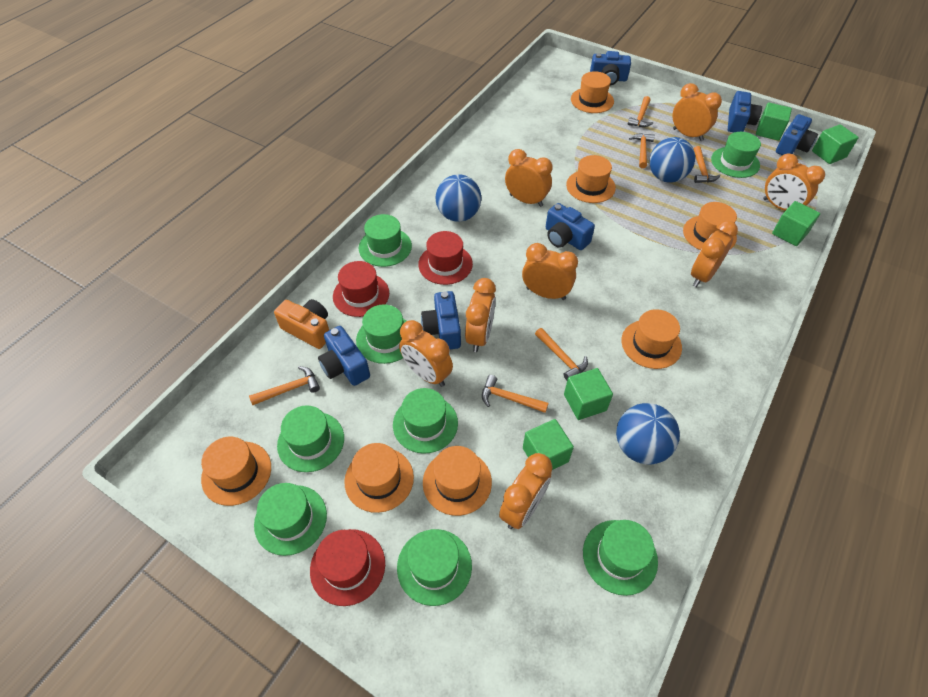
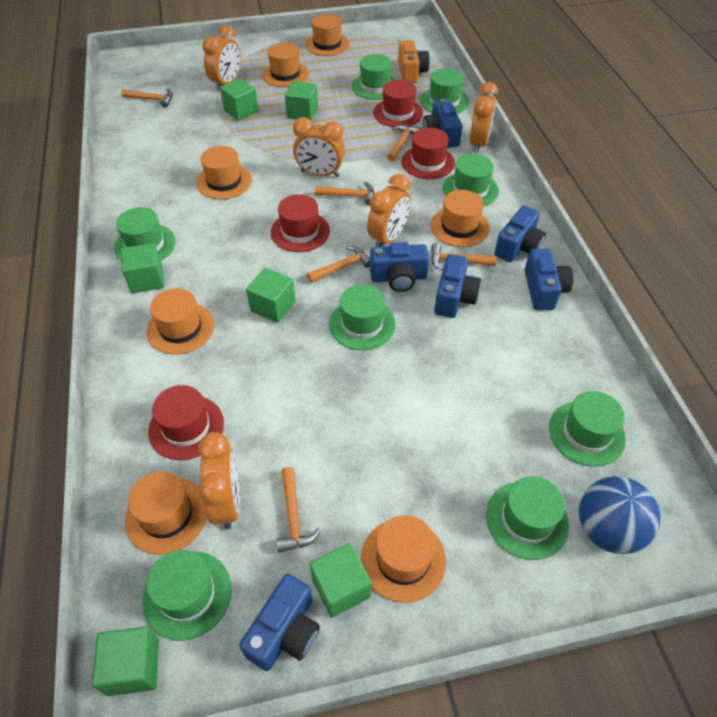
blue ball: 3 -> 1
green cube: 5 -> 6
orange clock: 8 -> 5
red hat: 3 -> 4

